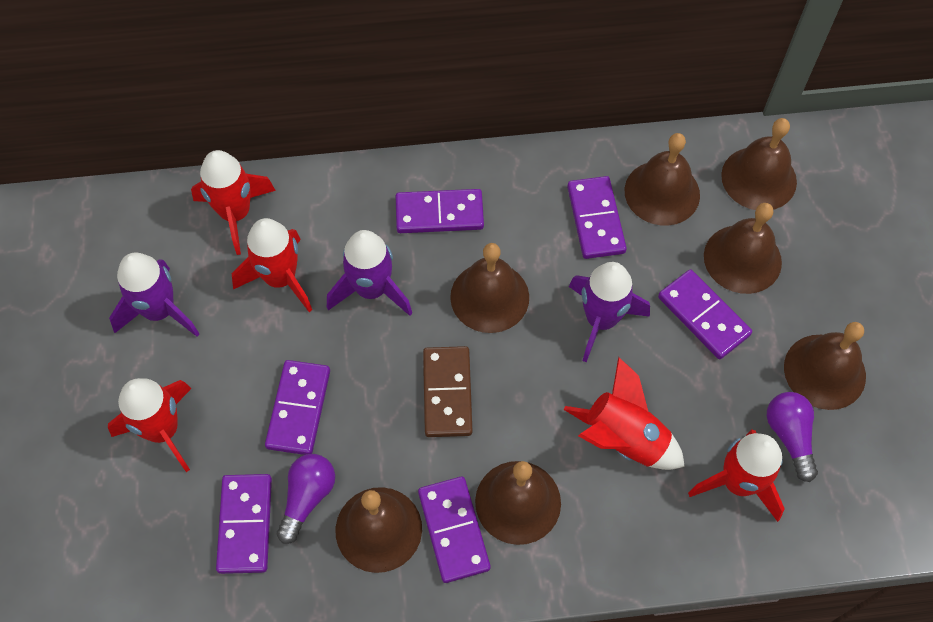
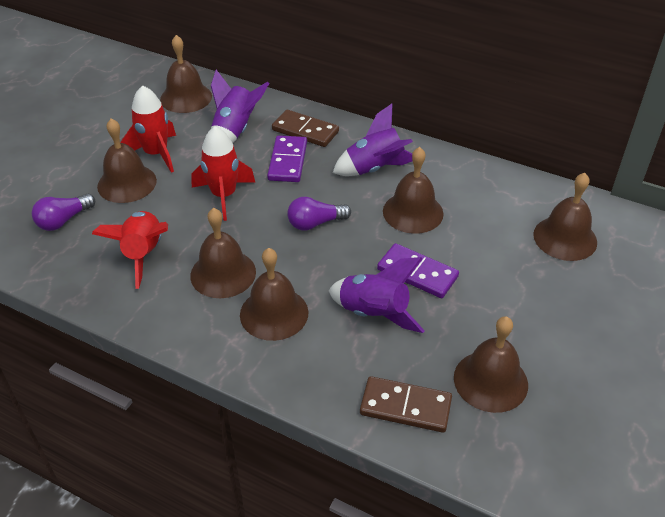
brown domino: 1 -> 2
purple domino: 6 -> 2
red rocket: 5 -> 3

